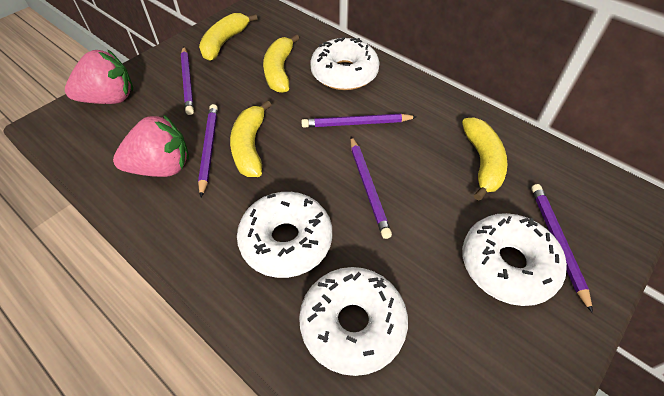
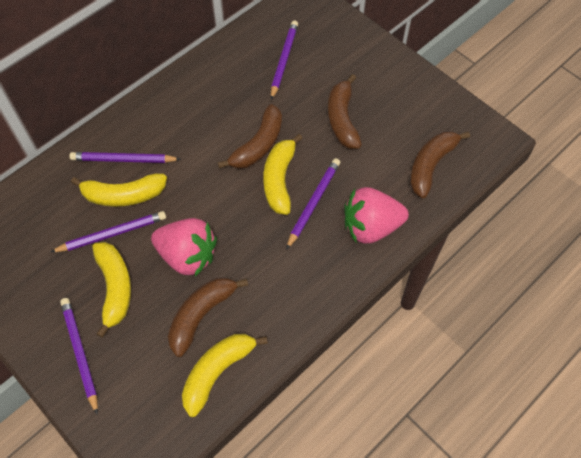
brown banana: 0 -> 4
white donut: 4 -> 0

